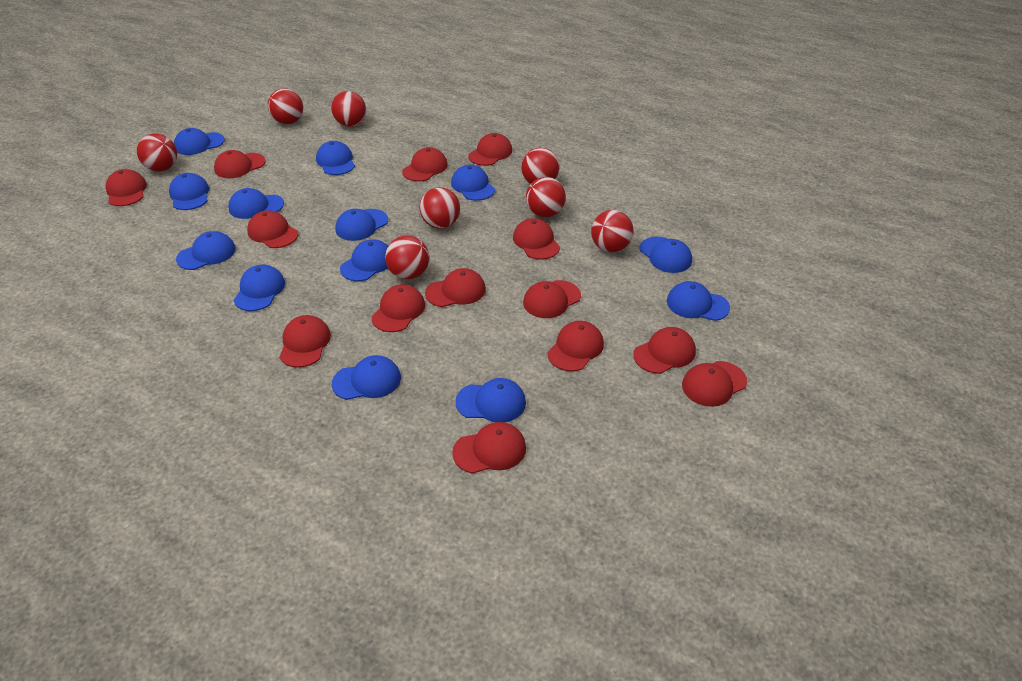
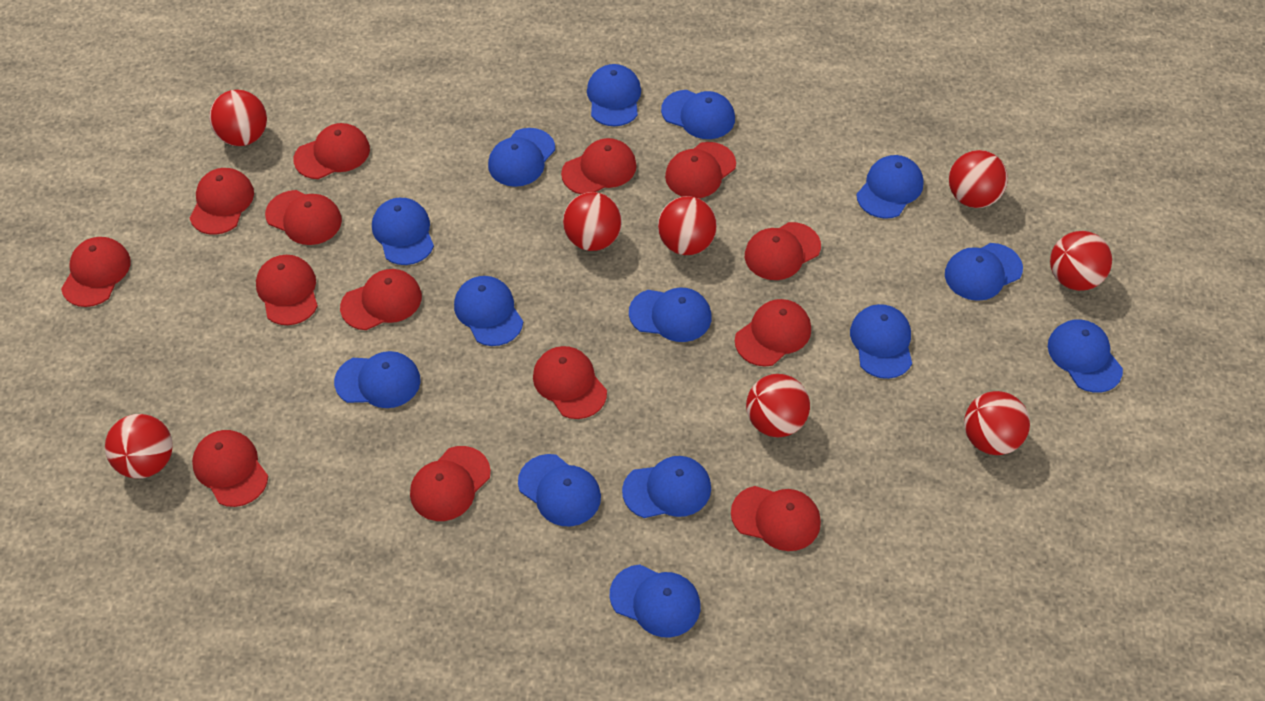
blue cap: 13 -> 14

